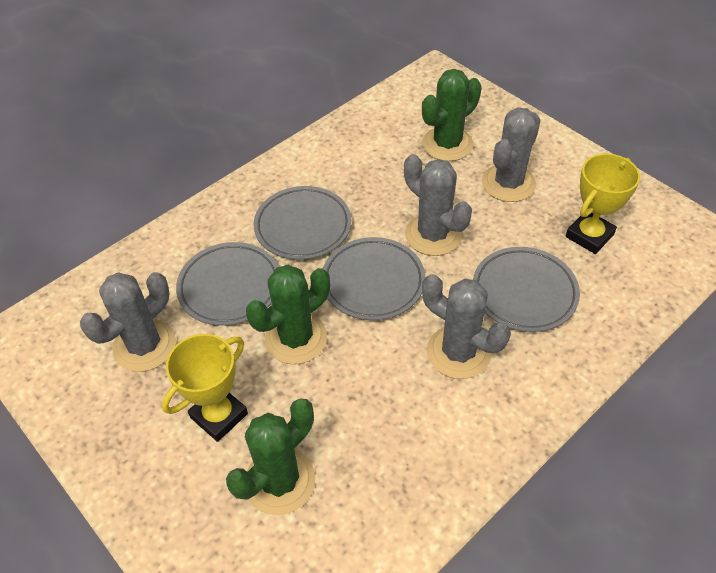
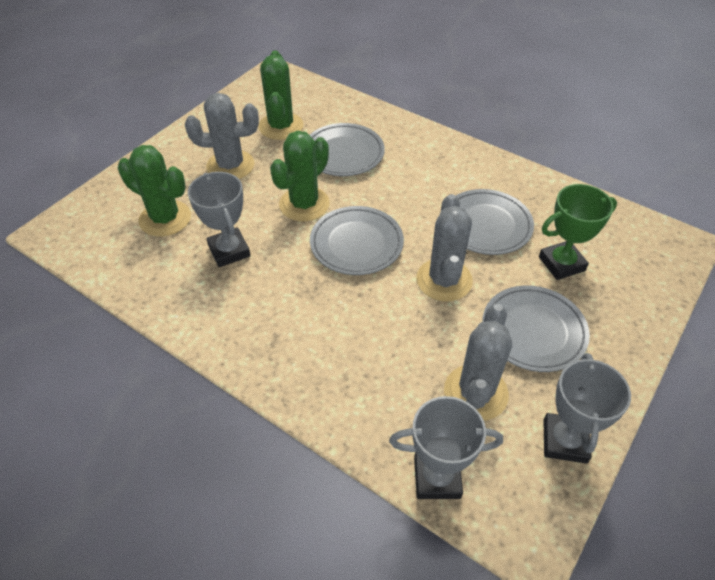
green trophy: 0 -> 1
grey cactus: 4 -> 3
grey trophy: 0 -> 3
yellow trophy: 2 -> 0

